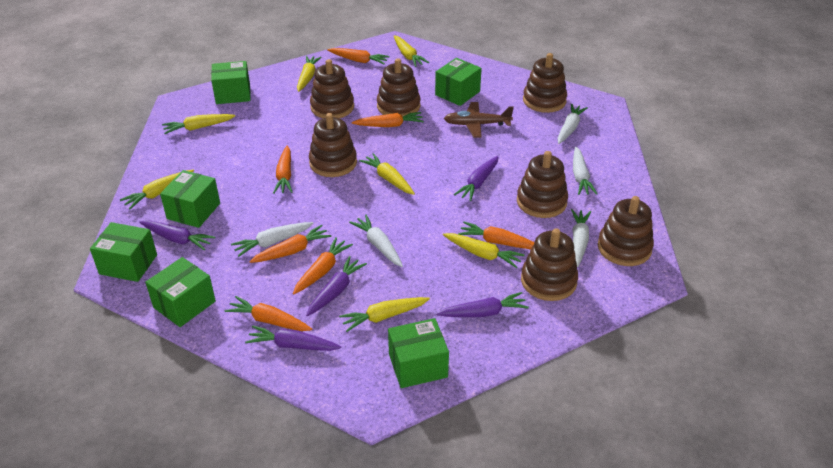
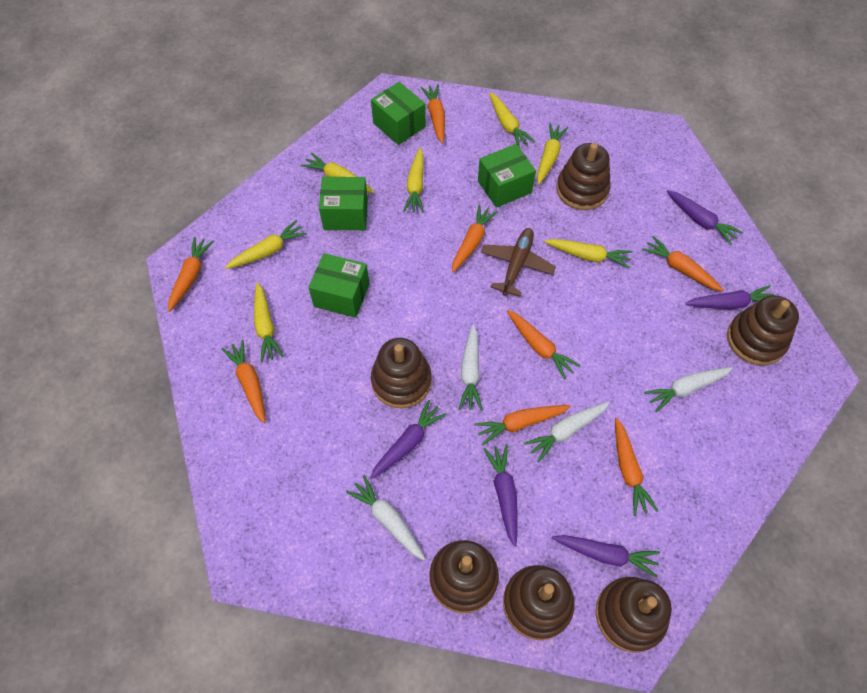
brown stacking toy: 7 -> 6
green box: 6 -> 4
orange carrot: 7 -> 8
white carrot: 5 -> 4

